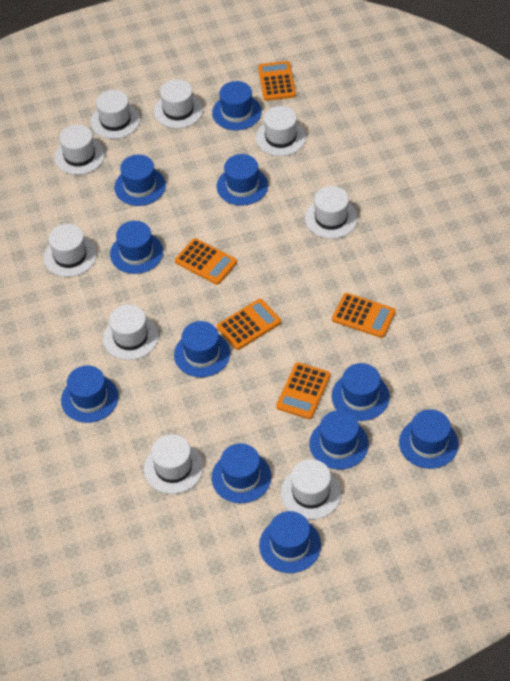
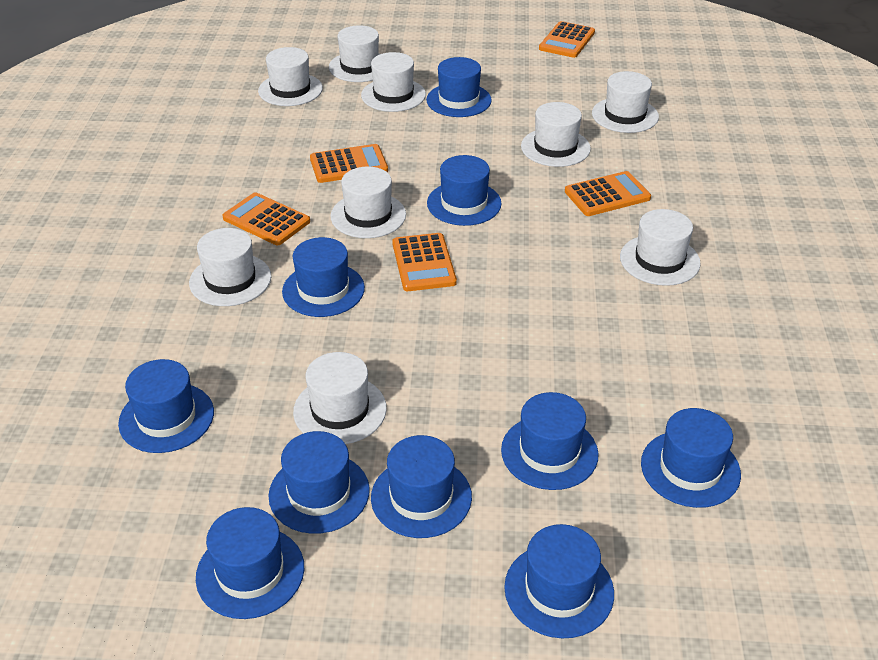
blue hat: 11 -> 10

